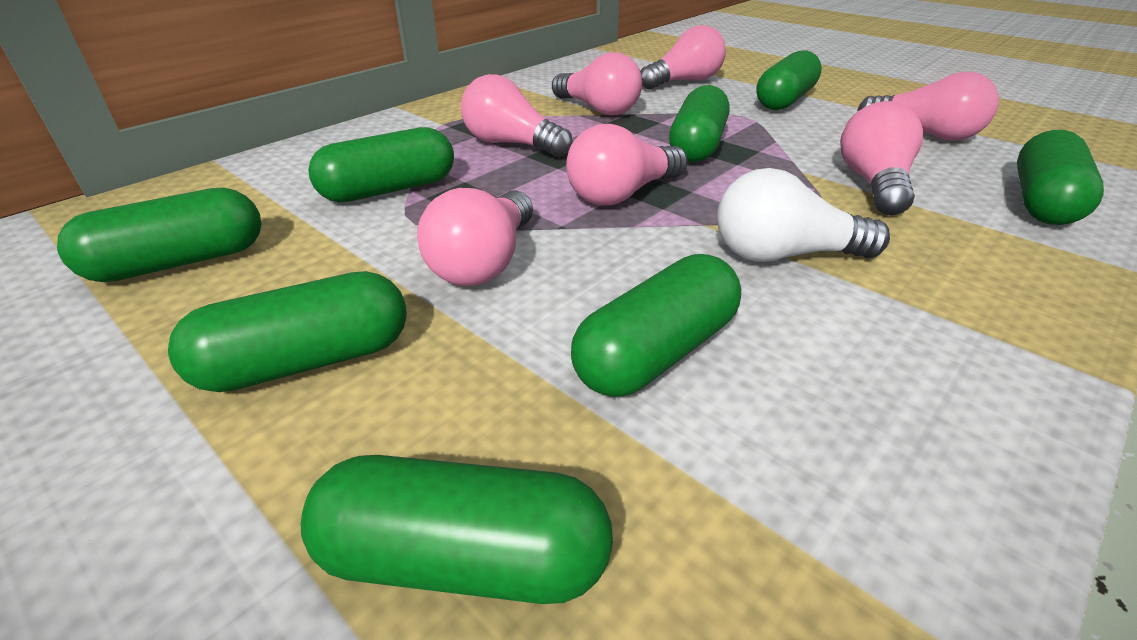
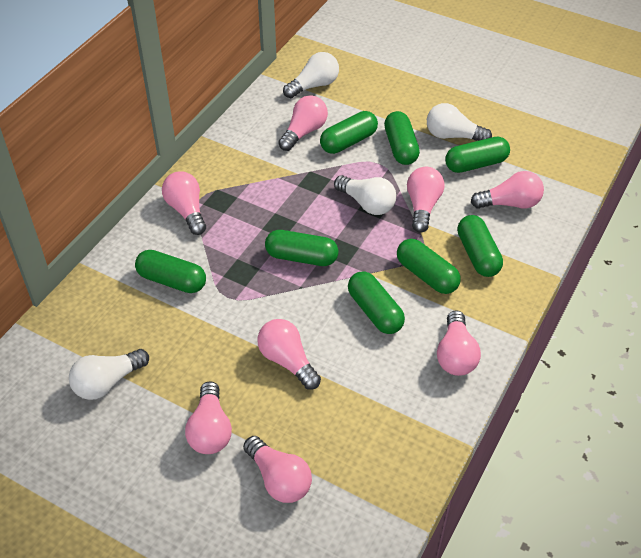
pink light bulb: 7 -> 8
white light bulb: 1 -> 4

